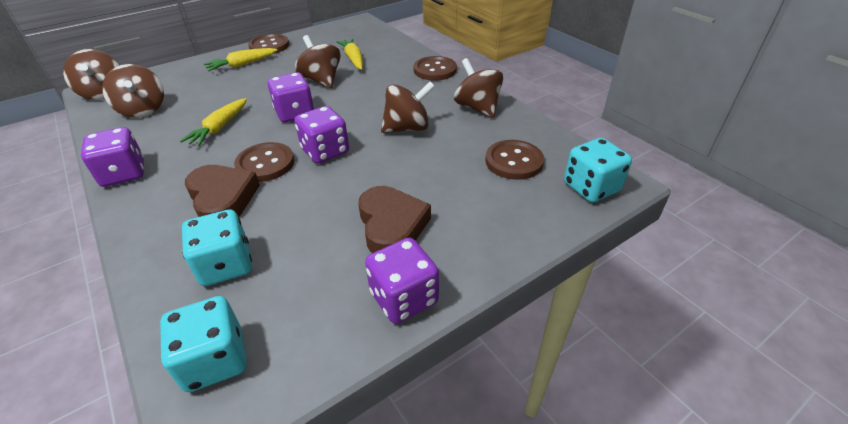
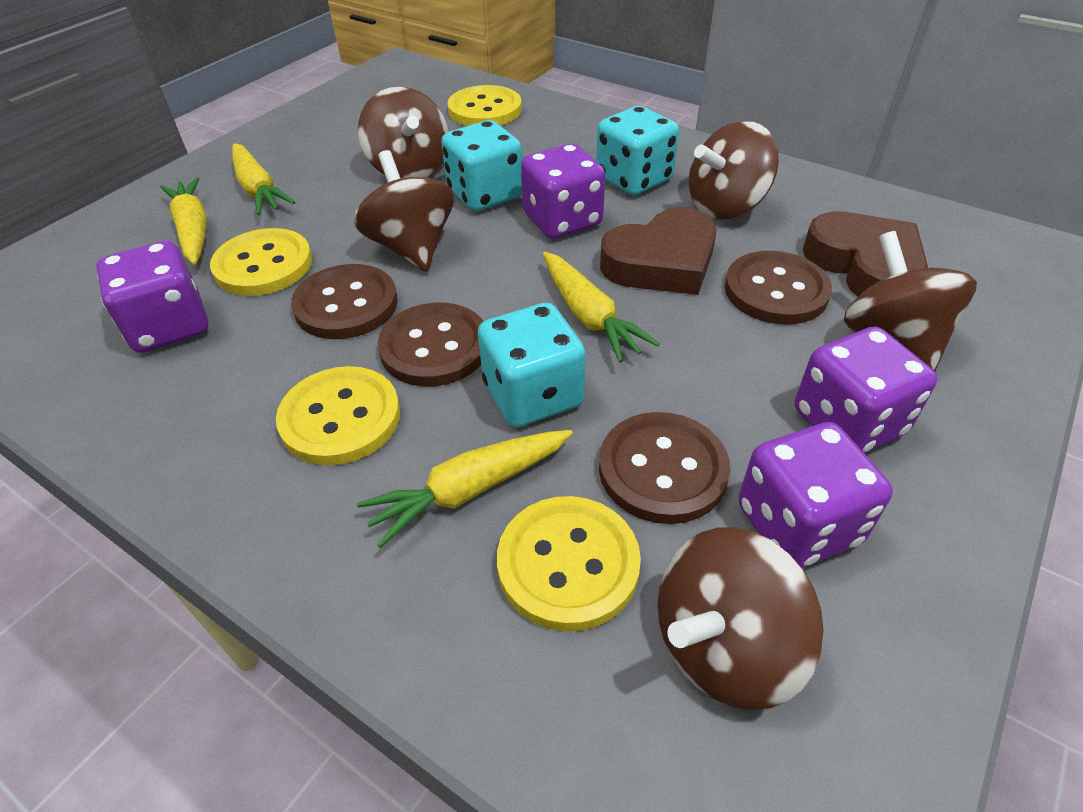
yellow button: 0 -> 4
yellow carrot: 3 -> 4

